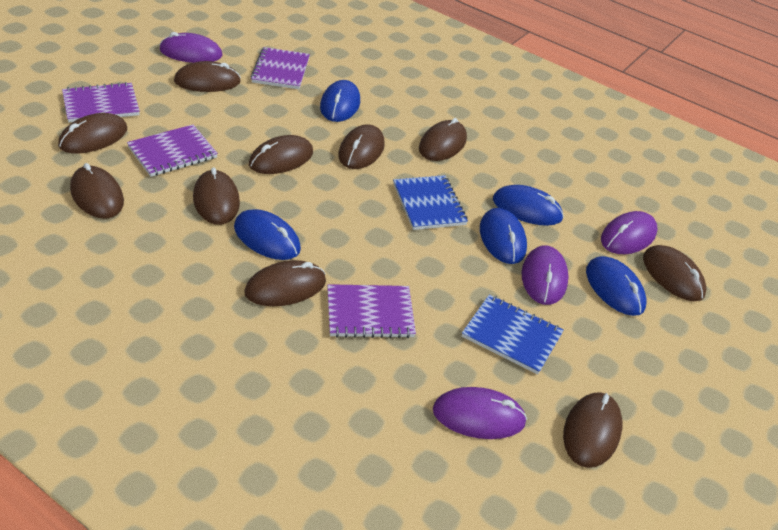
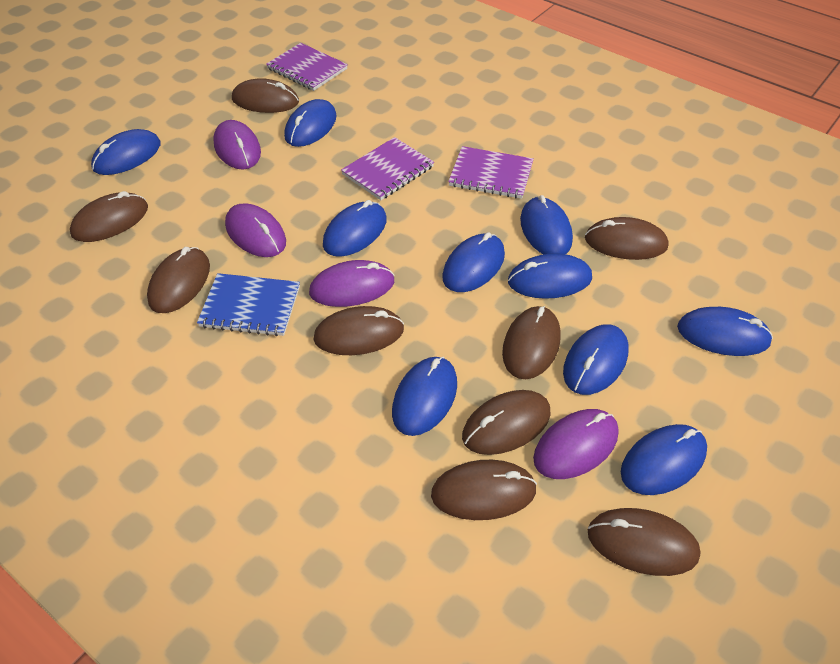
blue mouse: 5 -> 10
blue notebook: 2 -> 1
brown mouse: 10 -> 9
purple notebook: 4 -> 3

